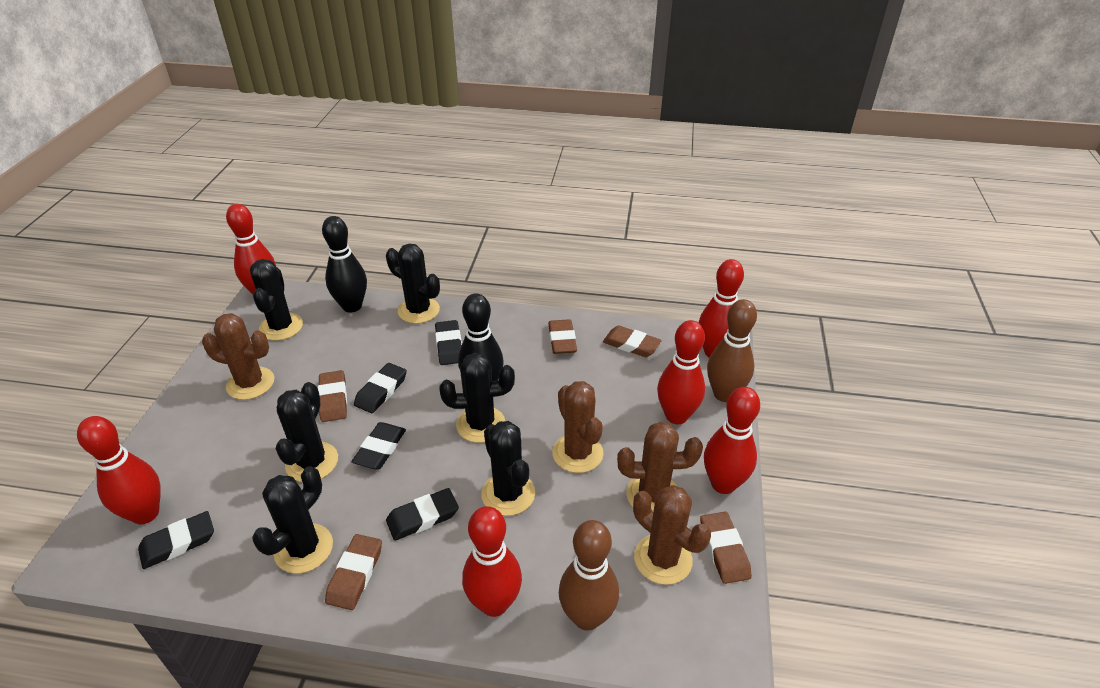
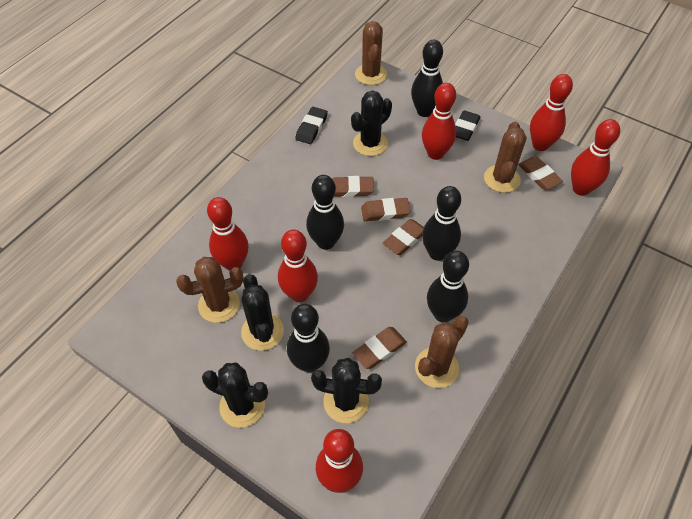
black bowling pin: 2 -> 5
black cactus: 6 -> 4
black eraser: 5 -> 2
brown bowling pin: 2 -> 0

